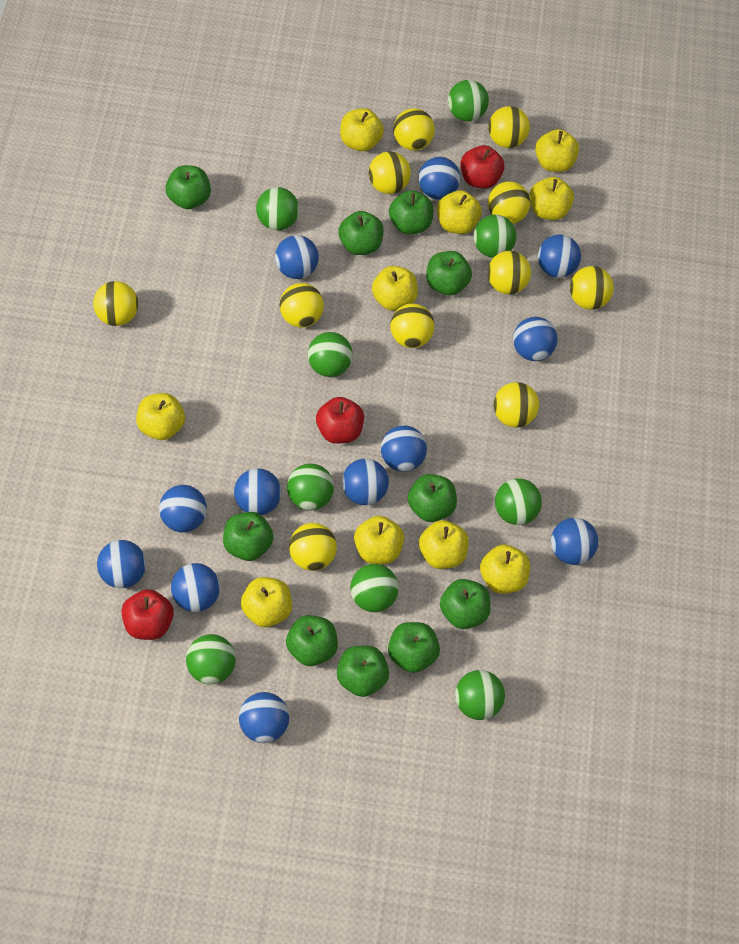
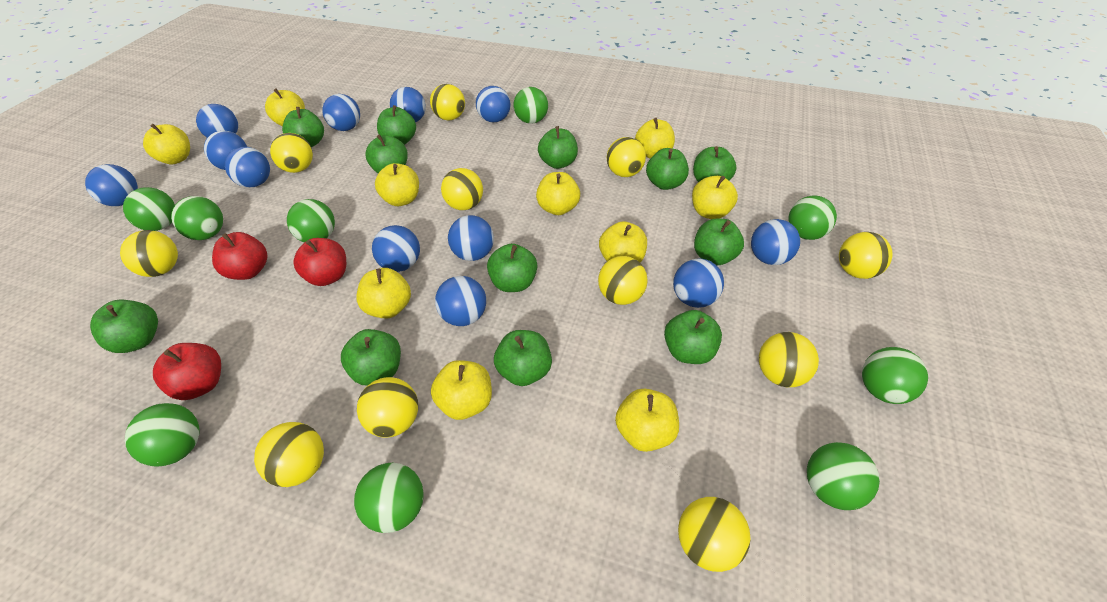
green apple: 10 -> 12

